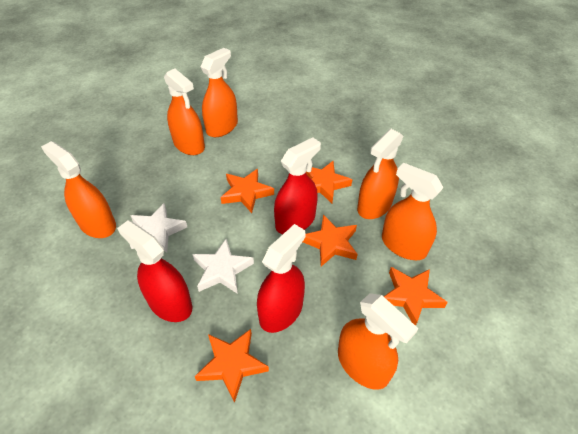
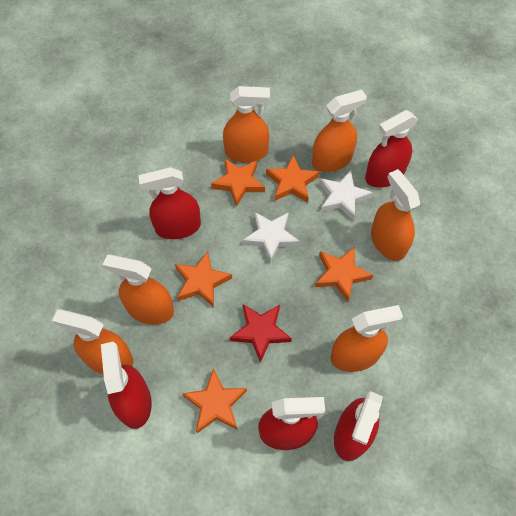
red spray bottle: 3 -> 5
red star: 0 -> 1

